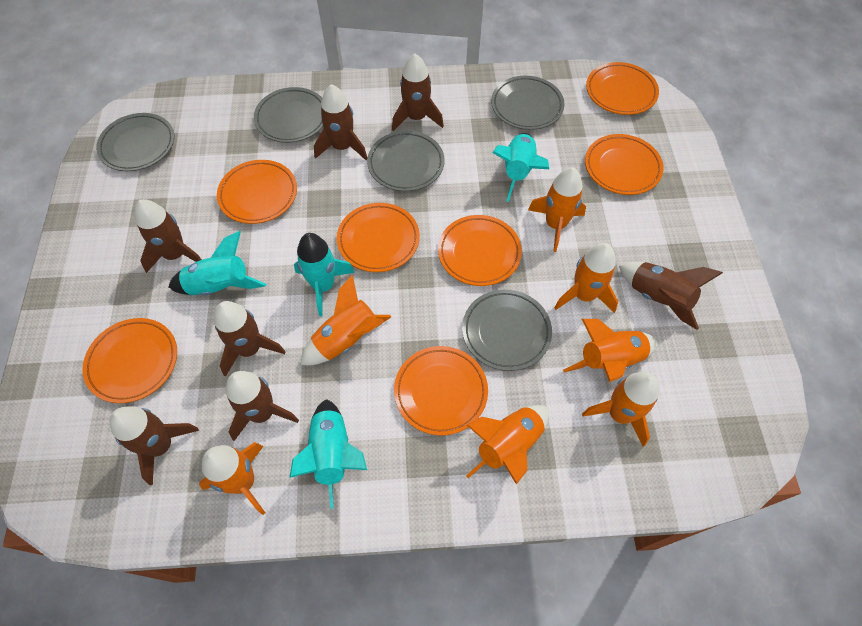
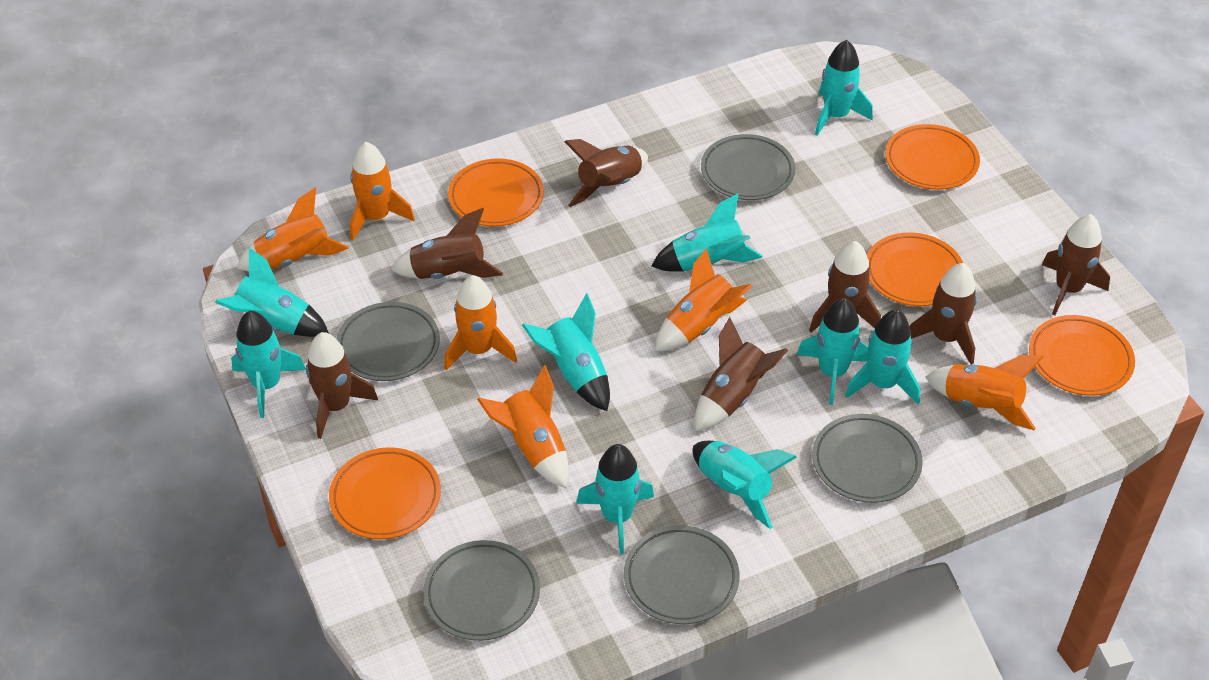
orange plate: 7 -> 5
orange rocket: 7 -> 6
turquoise rocket: 4 -> 9

